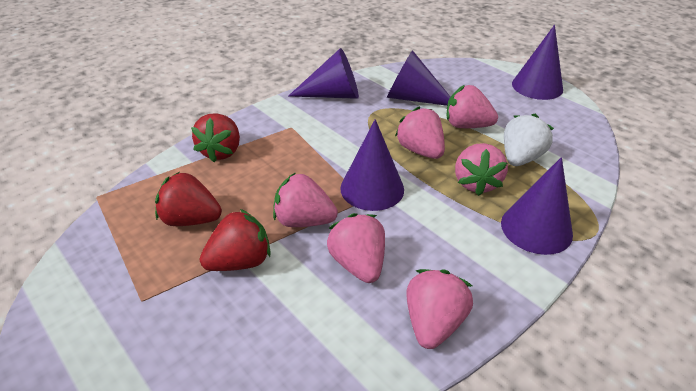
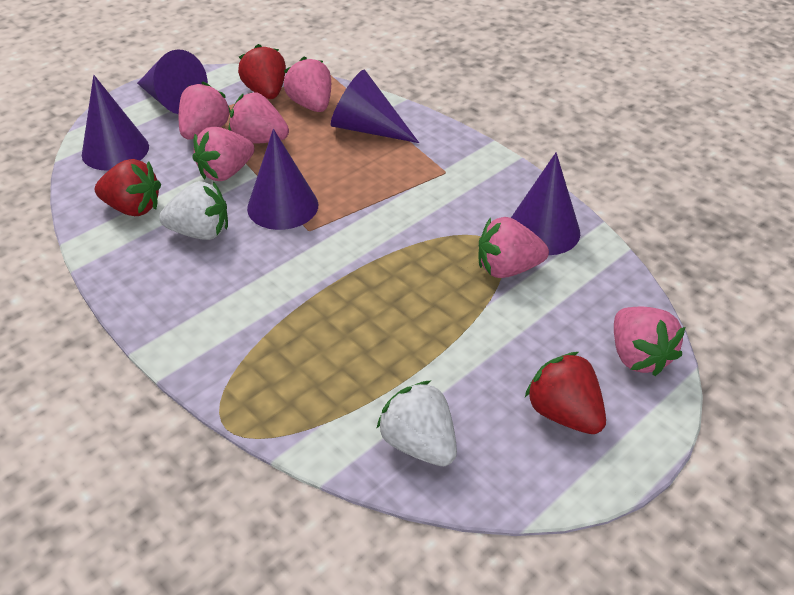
white strawberry: 1 -> 2

